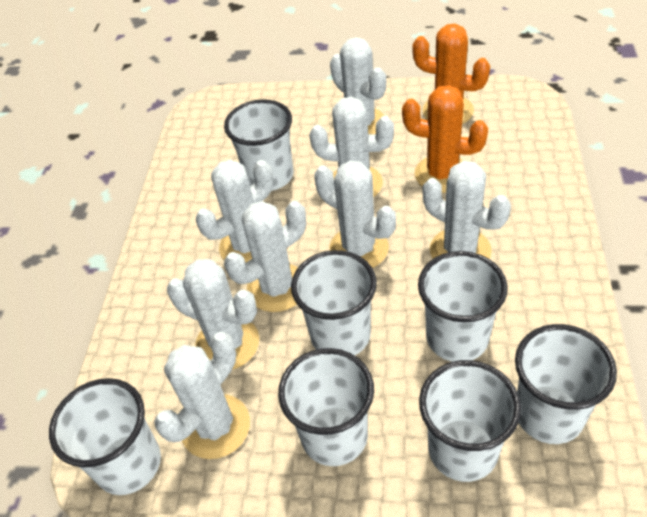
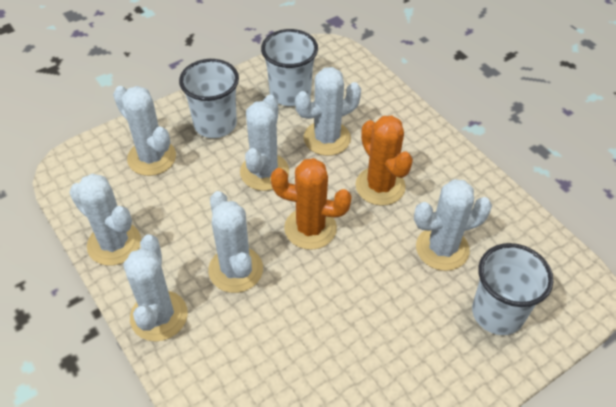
white cactus: 8 -> 7
white cup: 7 -> 3

